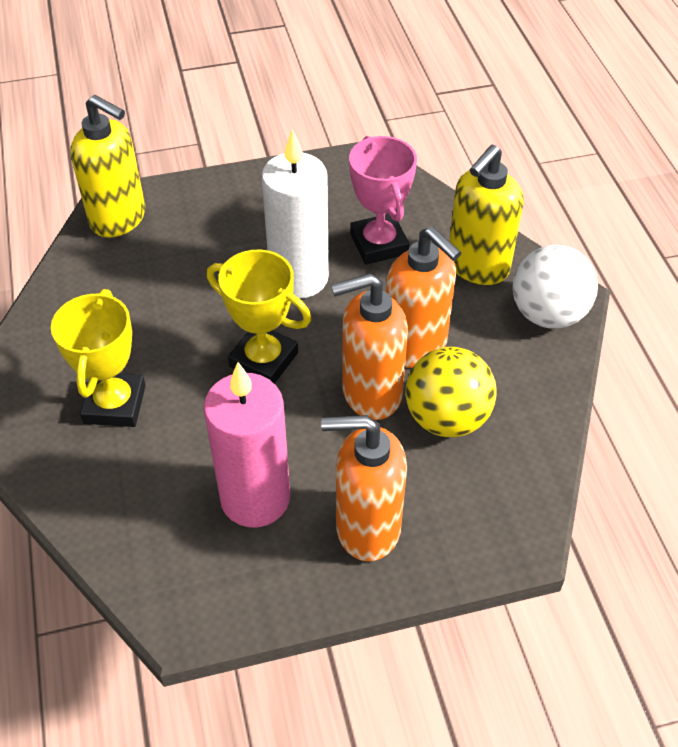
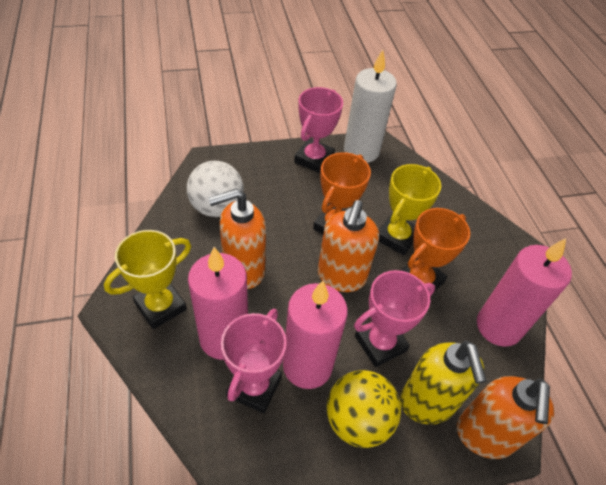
orange trophy: 0 -> 2
pink candle: 1 -> 3
pink trophy: 1 -> 3
yellow soap dispenser: 2 -> 1

